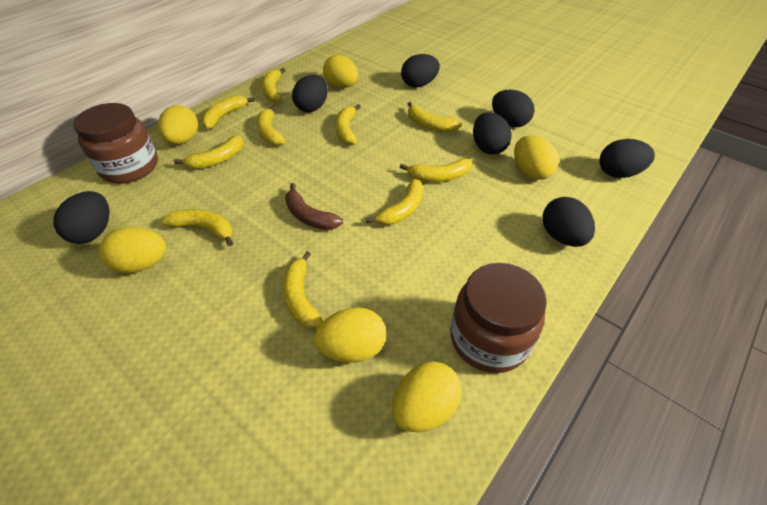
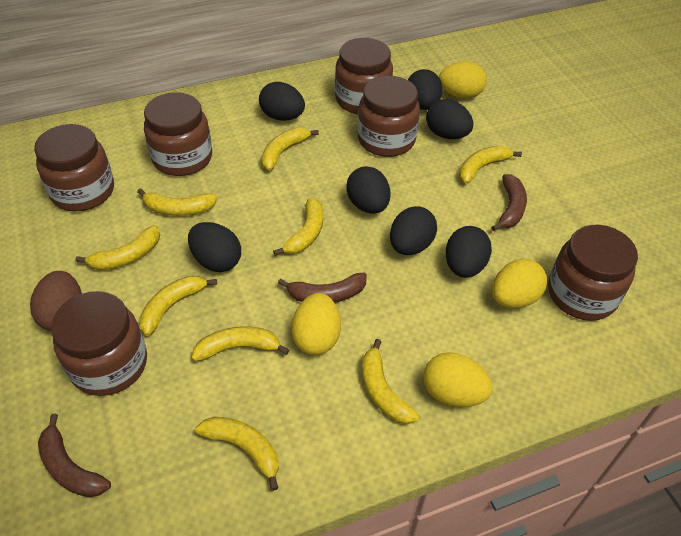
brown banana: 1 -> 3
brown egg: 0 -> 1
brown jar: 2 -> 6
yellow banana: 10 -> 9
yellow egg: 6 -> 4

